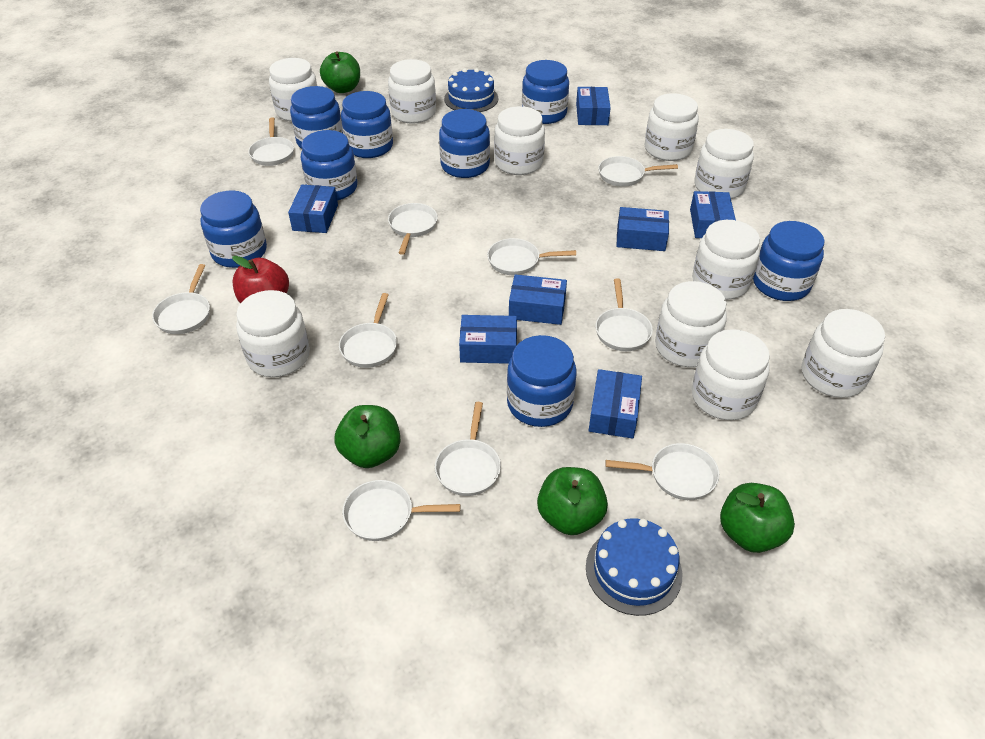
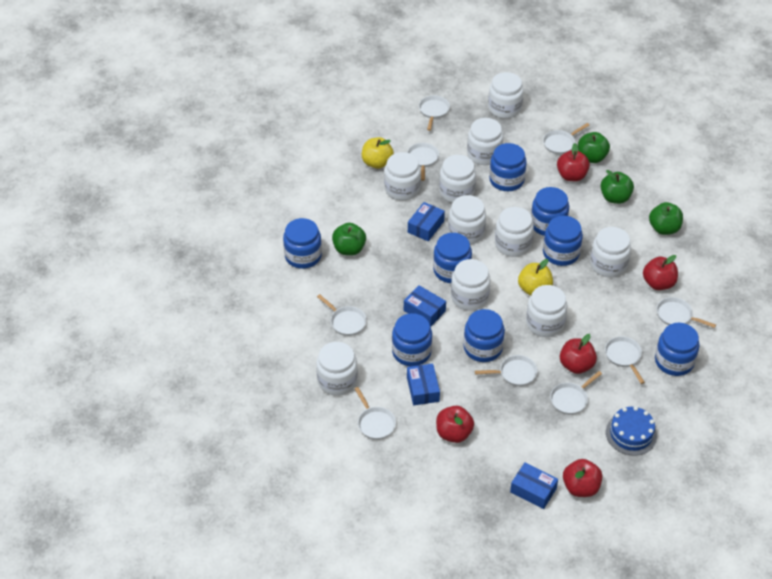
blue box: 7 -> 4
blue cake: 2 -> 1
red apple: 1 -> 5
white pan: 10 -> 9
yellow apple: 0 -> 2

